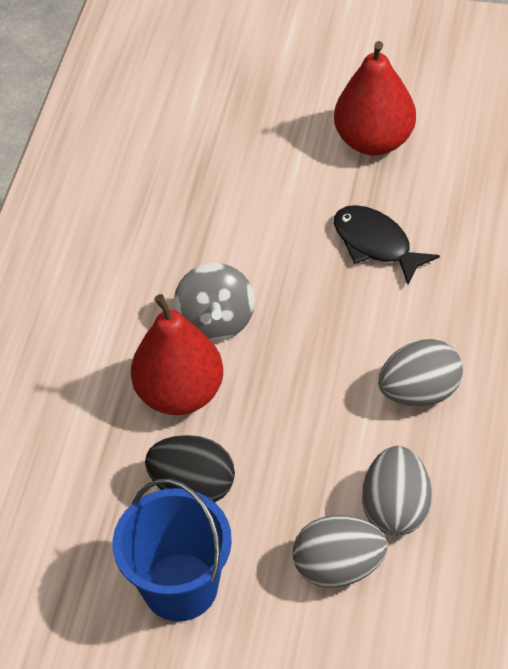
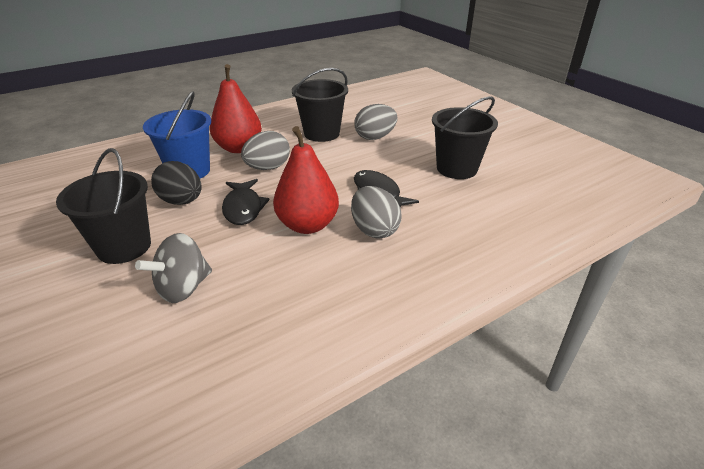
black bucket: 0 -> 3
black fish: 1 -> 2

